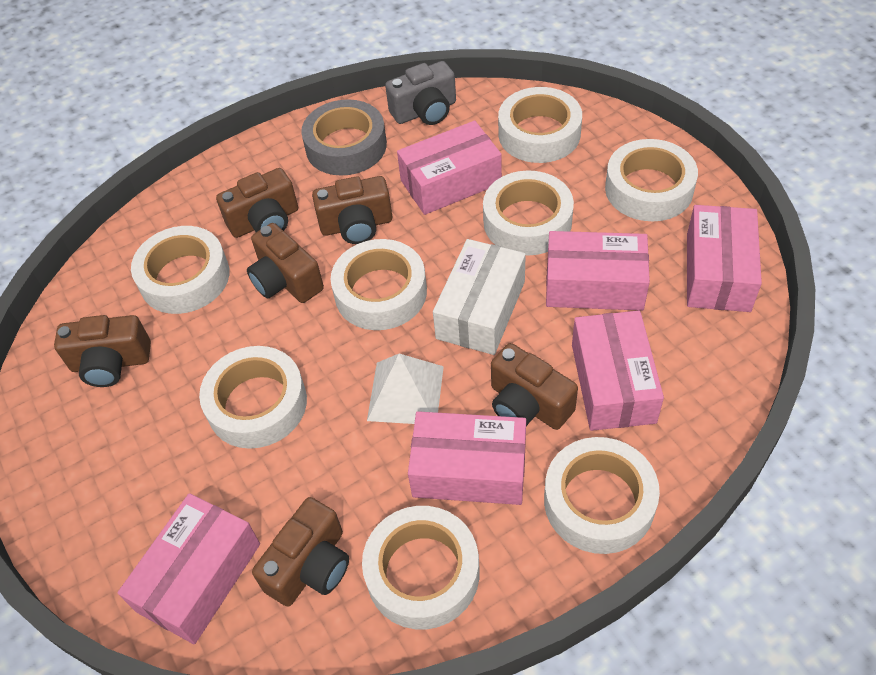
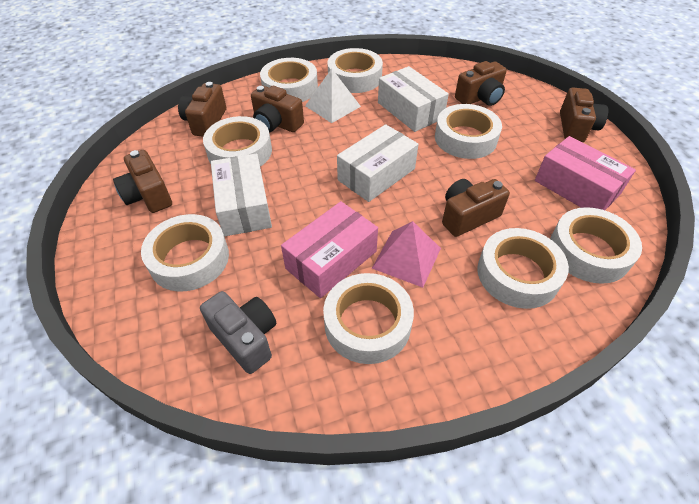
grey tape: 1 -> 0
pink box: 6 -> 2
pink pyramid: 0 -> 1
white box: 1 -> 3

